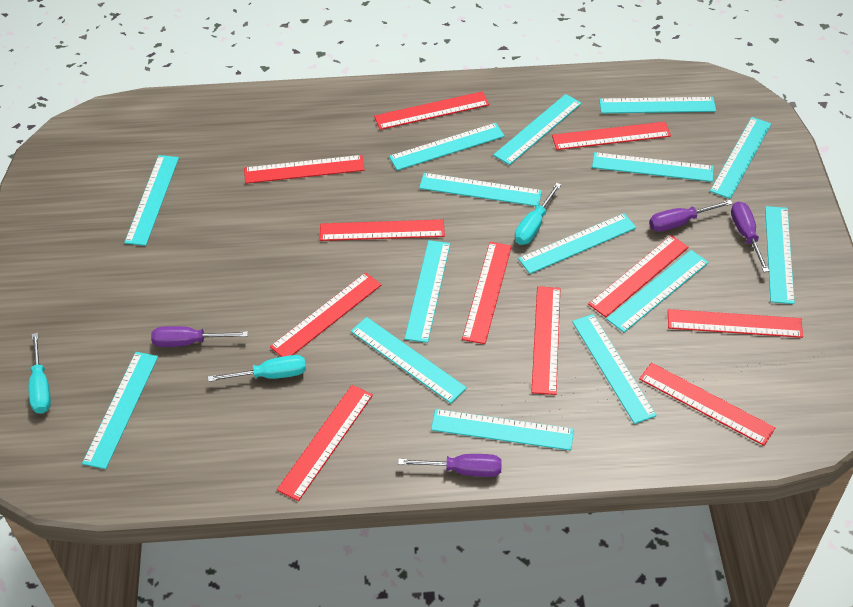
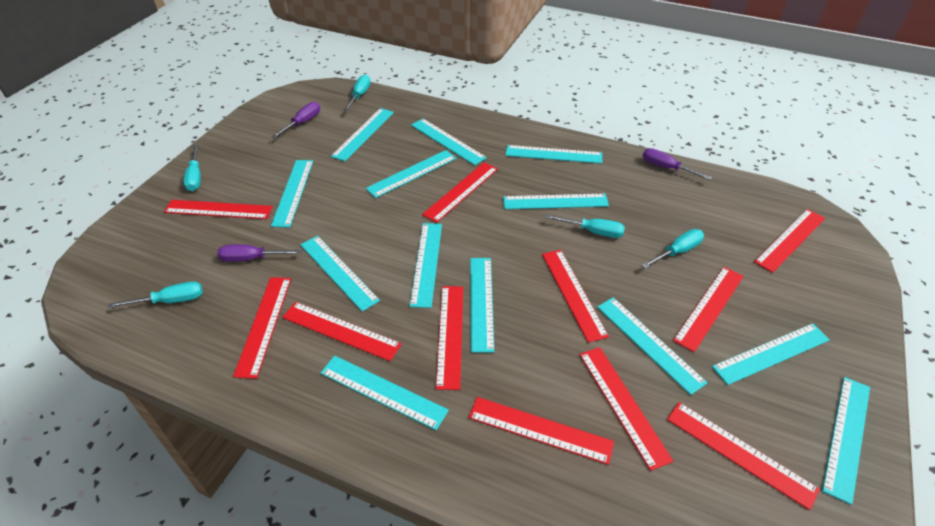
purple screwdriver: 4 -> 3
turquoise ruler: 15 -> 13
turquoise screwdriver: 3 -> 5

